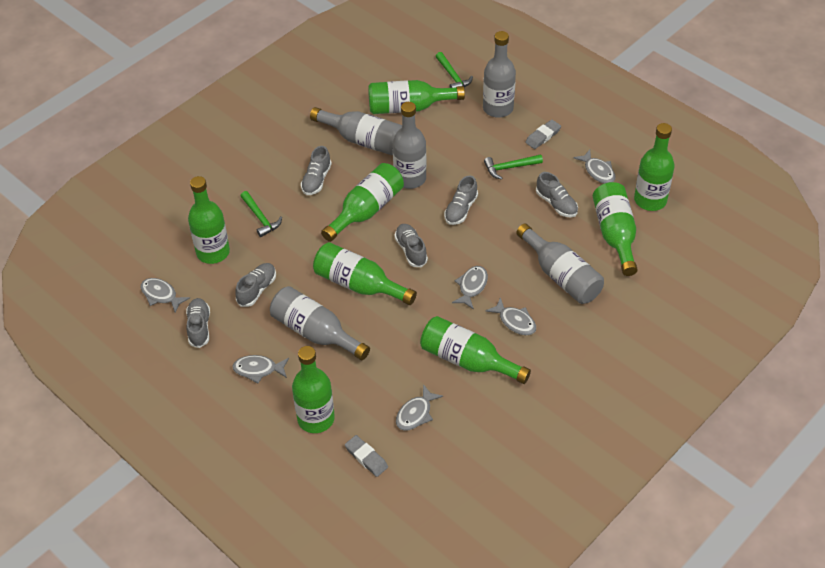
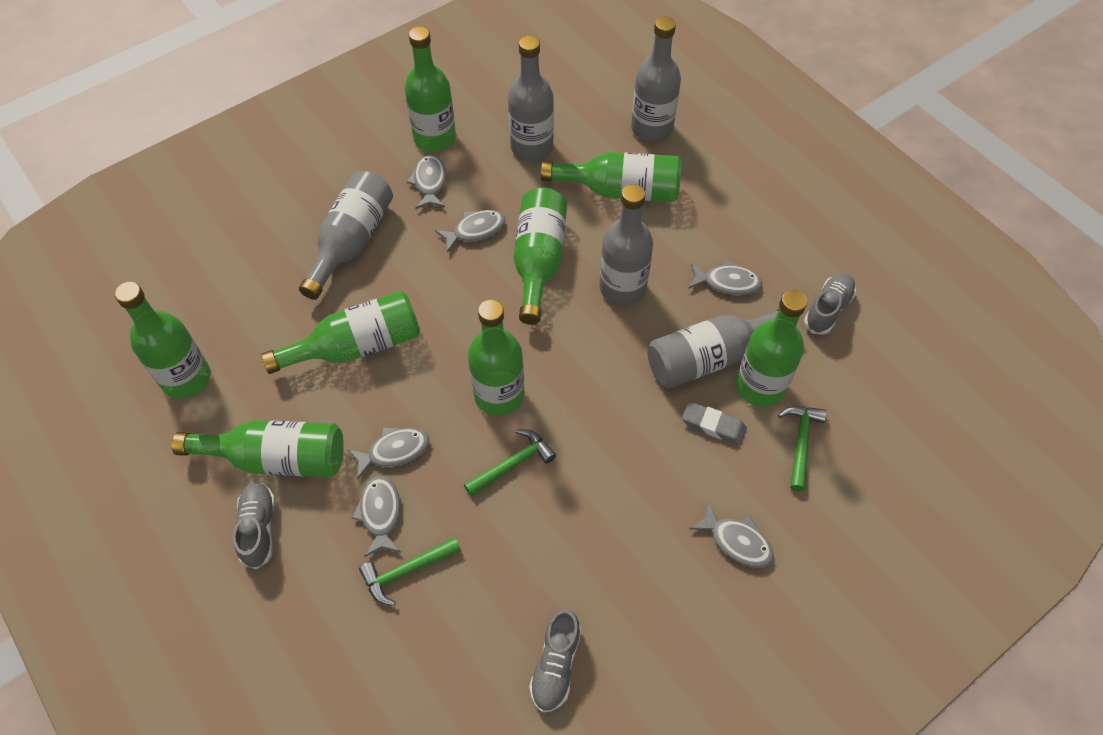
grey eraser: 2 -> 1
grey shoe: 6 -> 3

